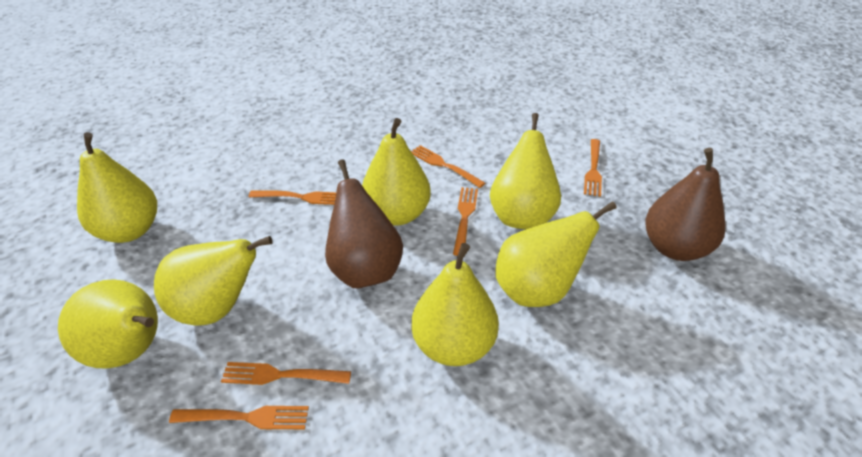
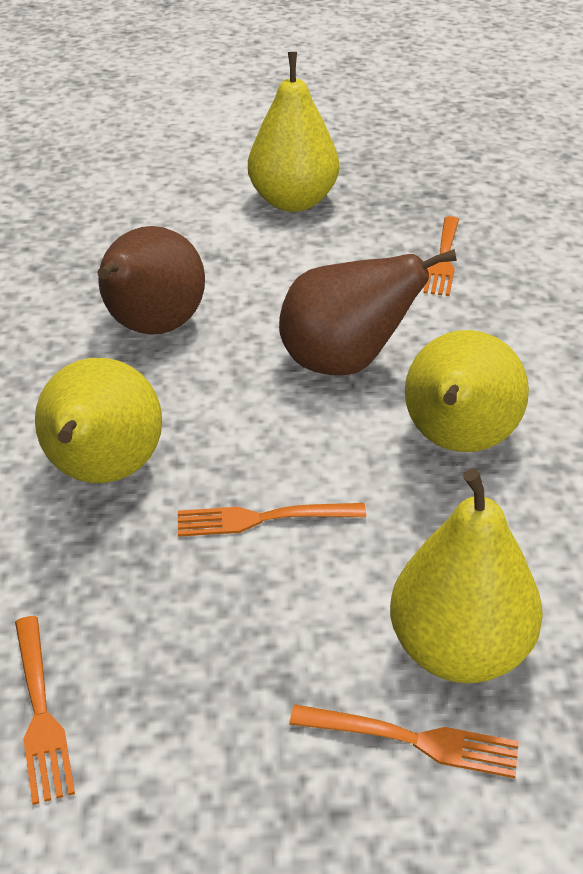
orange fork: 6 -> 4
yellow pear: 7 -> 4

